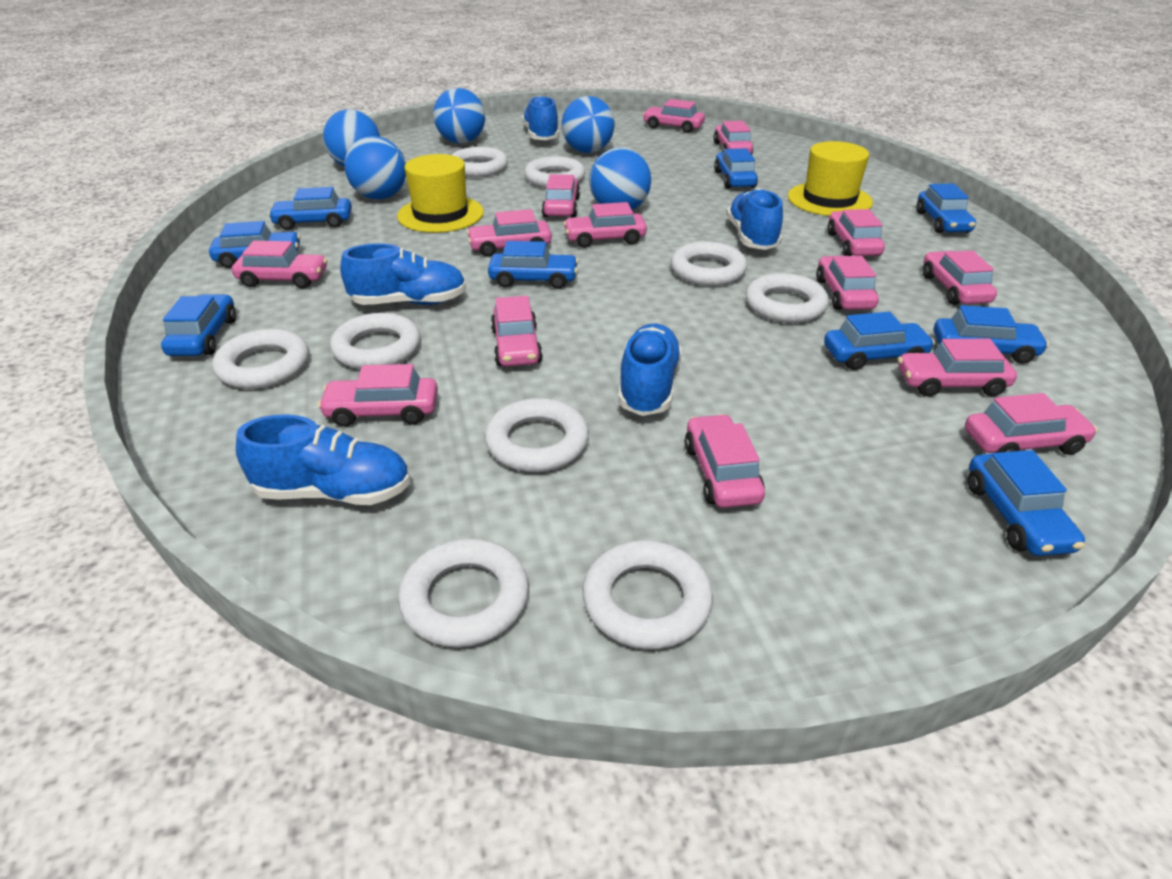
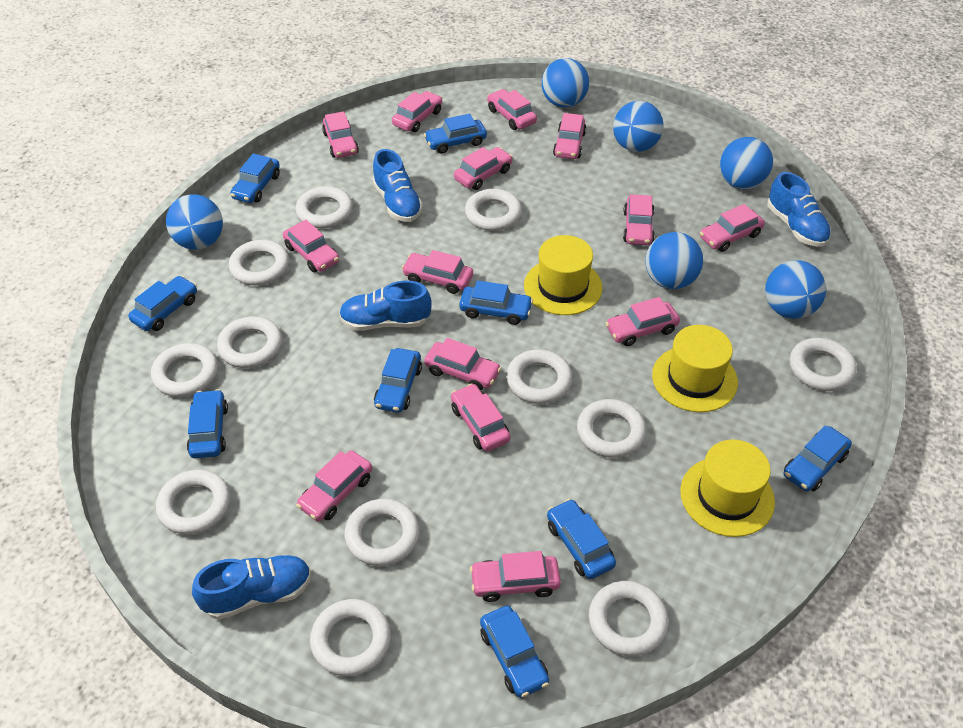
blue ball: 5 -> 6
blue shoe: 5 -> 4
white ring: 9 -> 12
yellow hat: 2 -> 3

